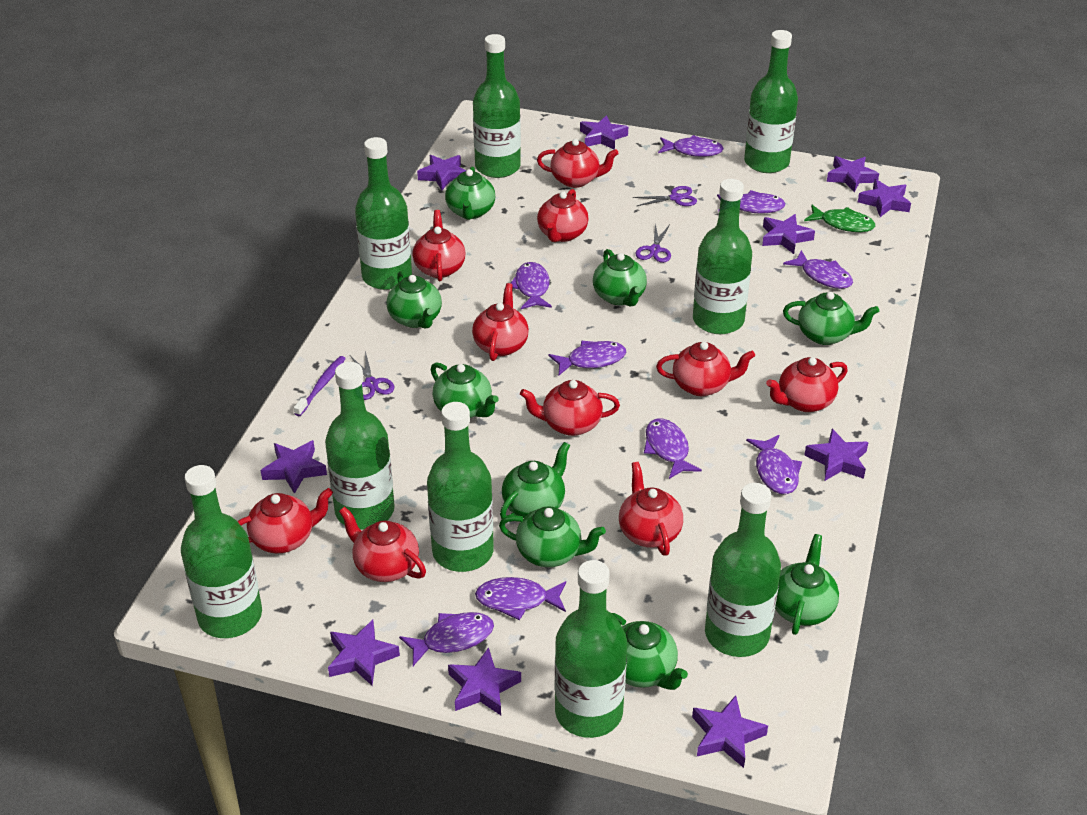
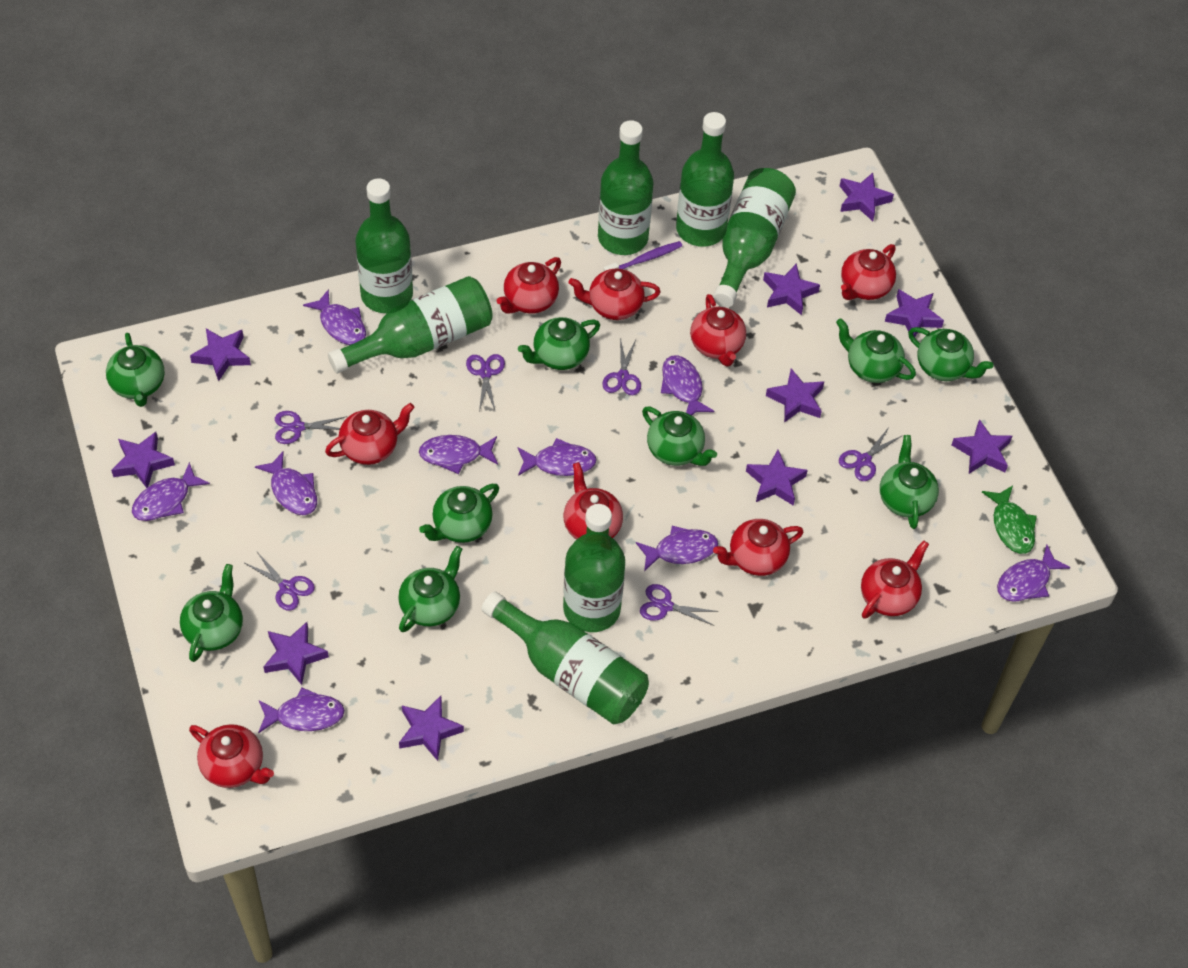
green bottle: 9 -> 7
purple scissors: 3 -> 6
red teapot: 10 -> 9

